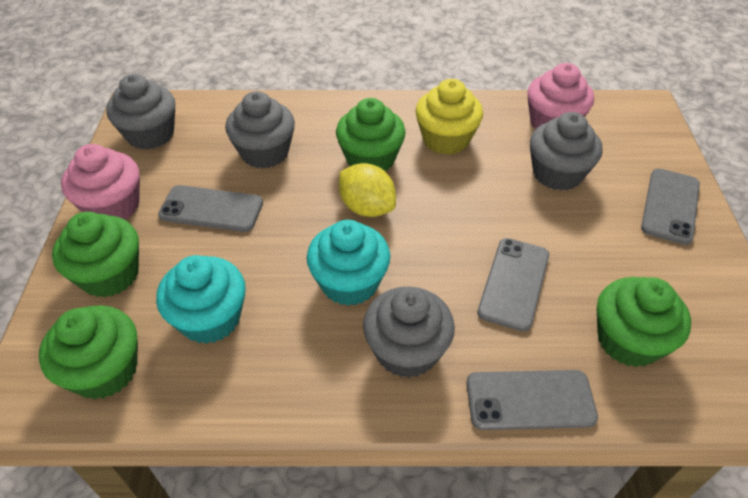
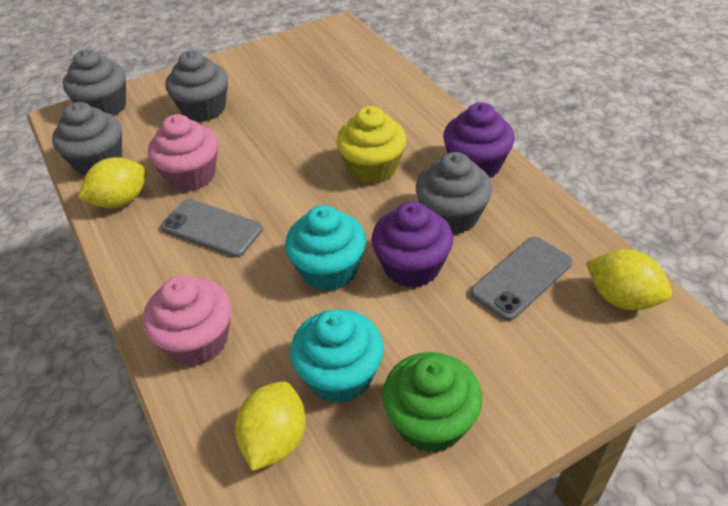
green cupcake: 4 -> 1
grey phone: 4 -> 2
purple cupcake: 0 -> 2
yellow lemon: 1 -> 3

